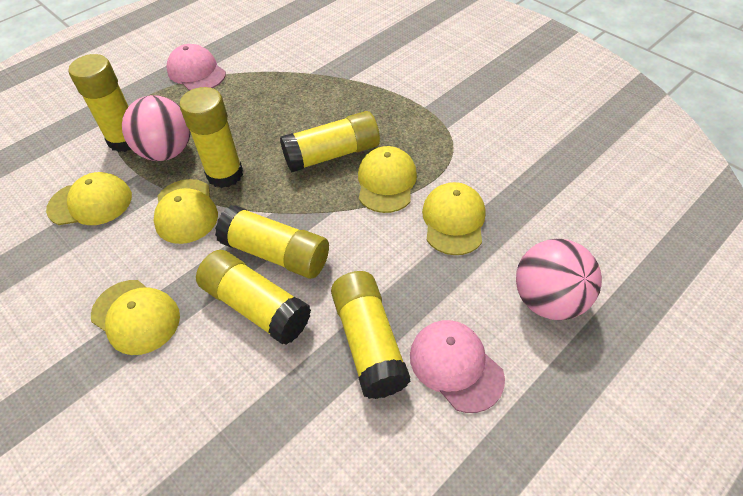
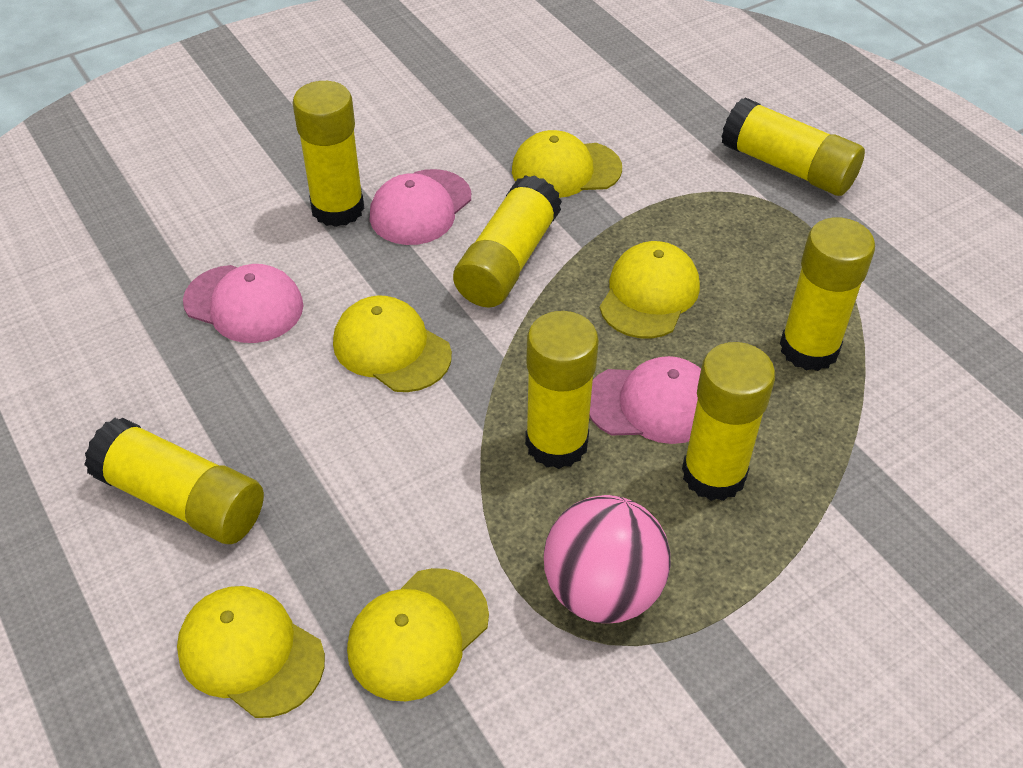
pink ball: 2 -> 1
pink cap: 2 -> 3
yellow glue stick: 6 -> 7

